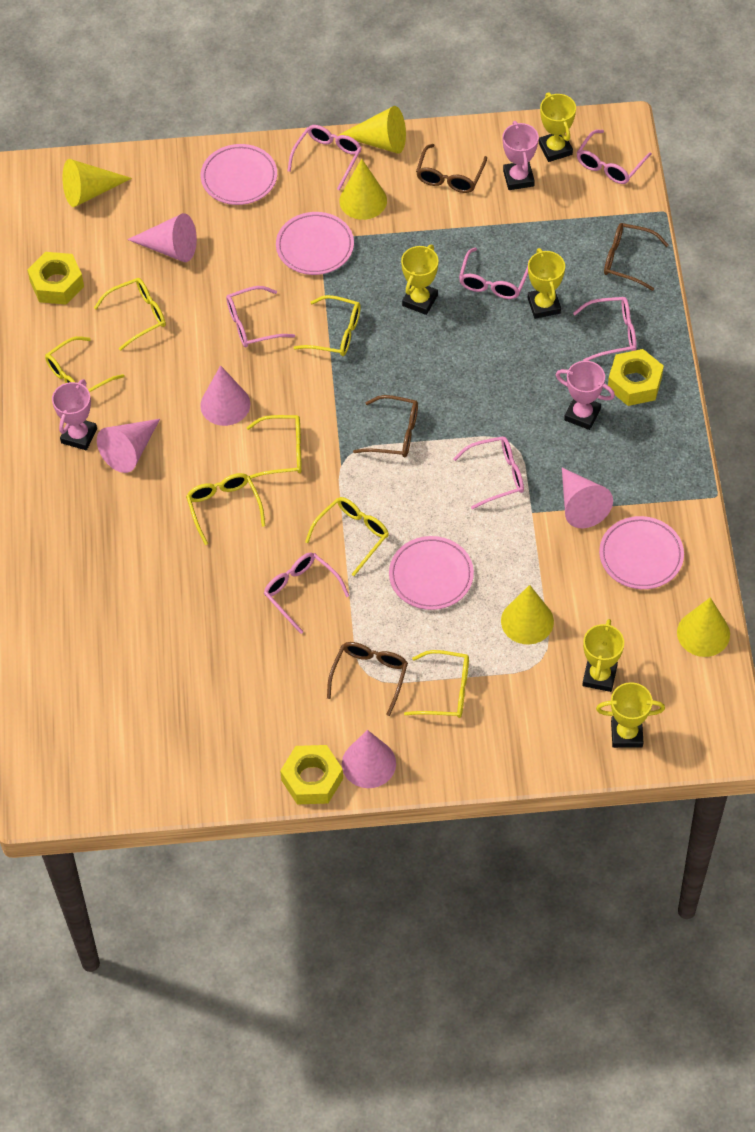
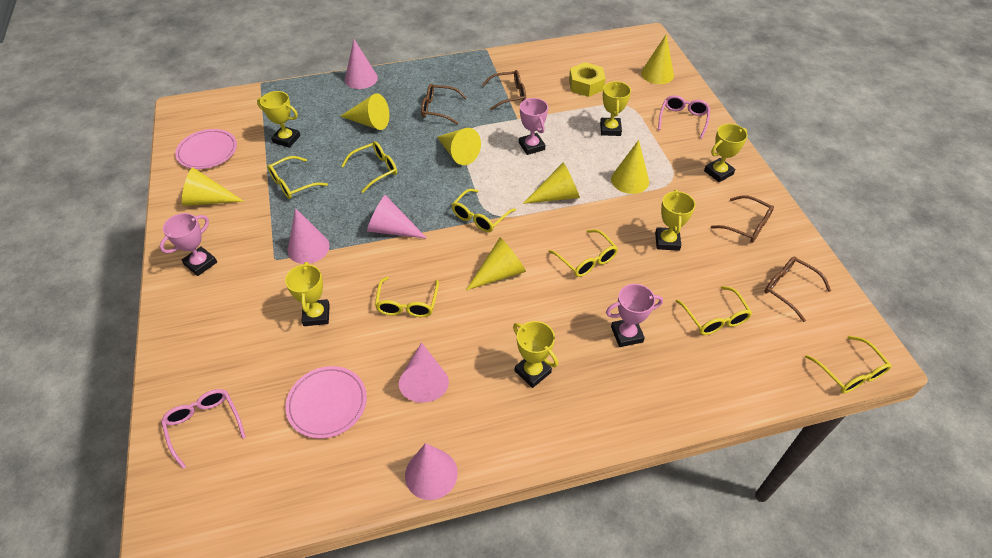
pink glasses: 7 -> 2
pink plate: 4 -> 2
yellow cone: 5 -> 7
yellow nut: 3 -> 1
yellow trophy: 5 -> 6

